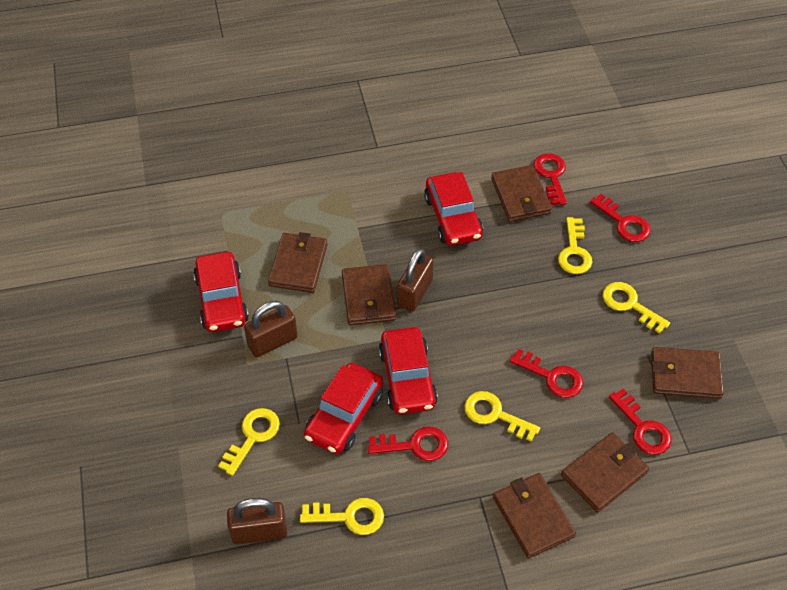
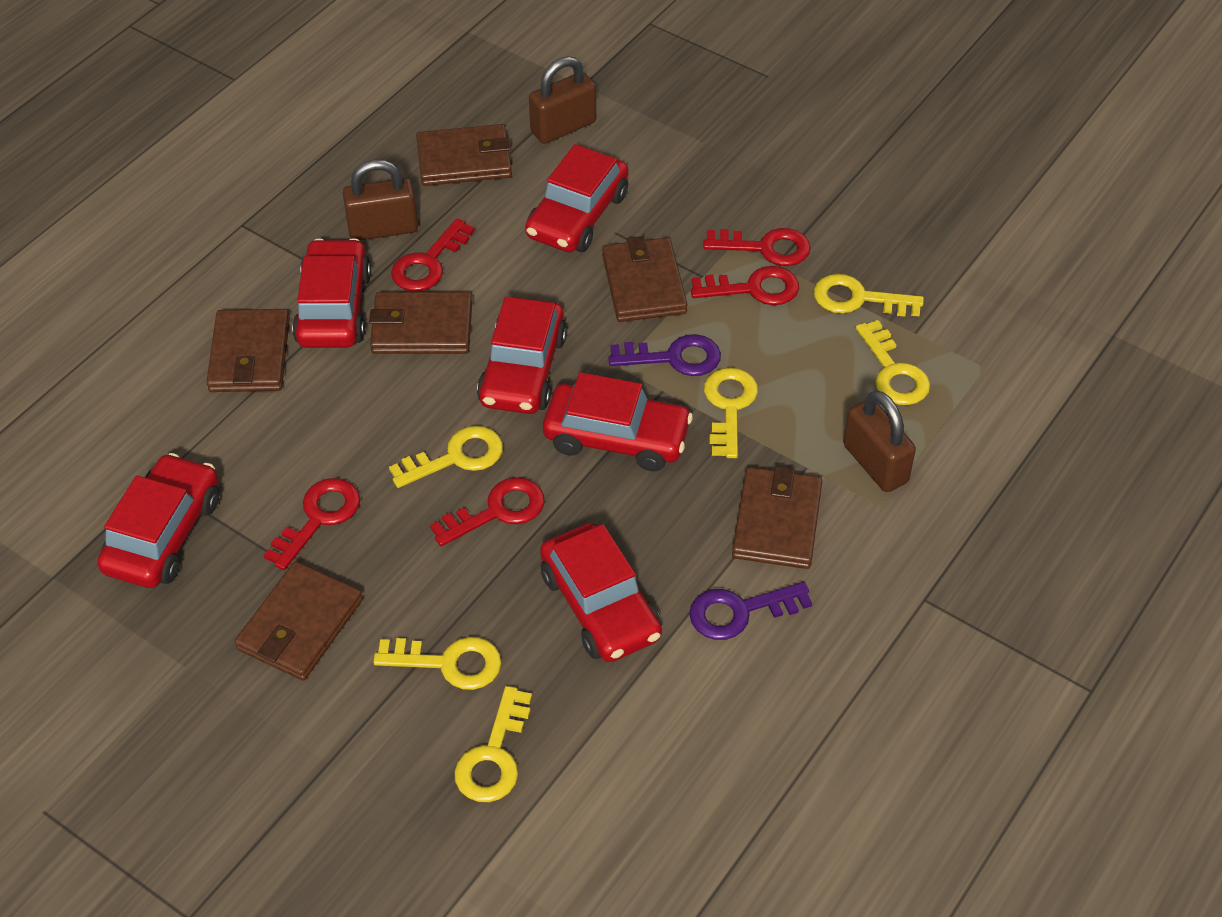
purple key: 0 -> 2
red car: 4 -> 6
yellow key: 5 -> 6

